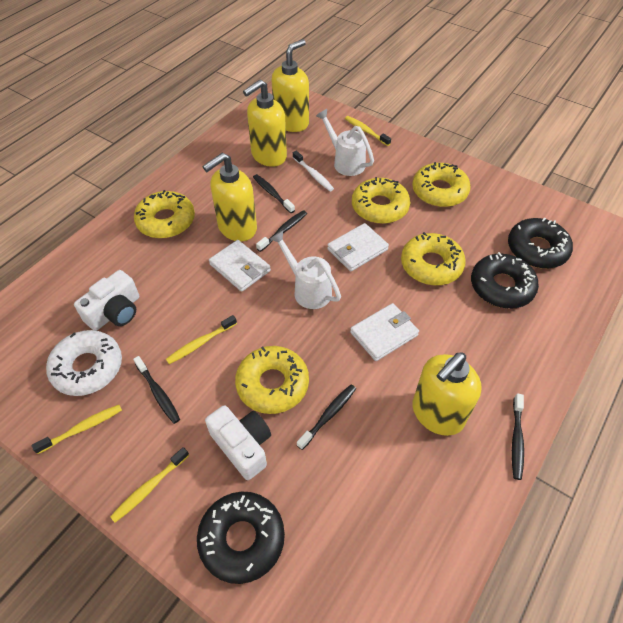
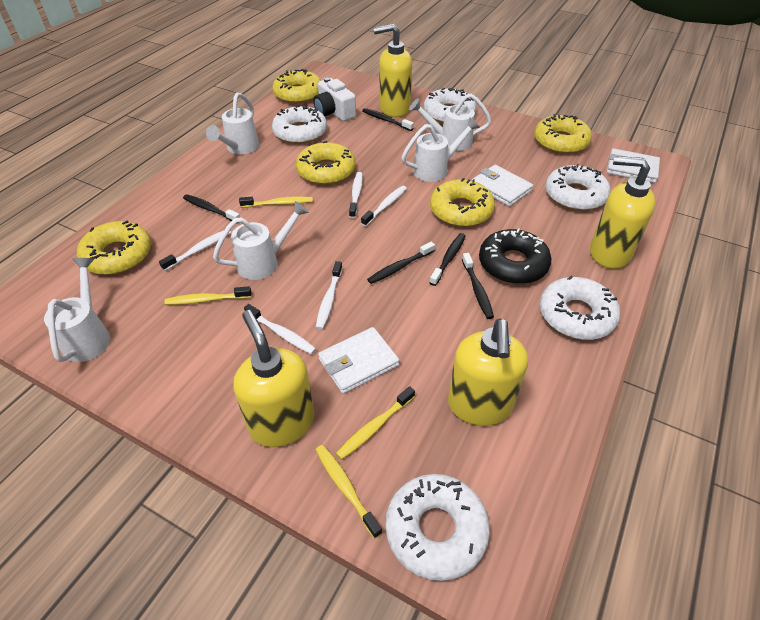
black donut: 3 -> 1
white camera: 2 -> 1
white donut: 1 -> 5
white toothbrush: 1 -> 5
white watering can: 2 -> 5

